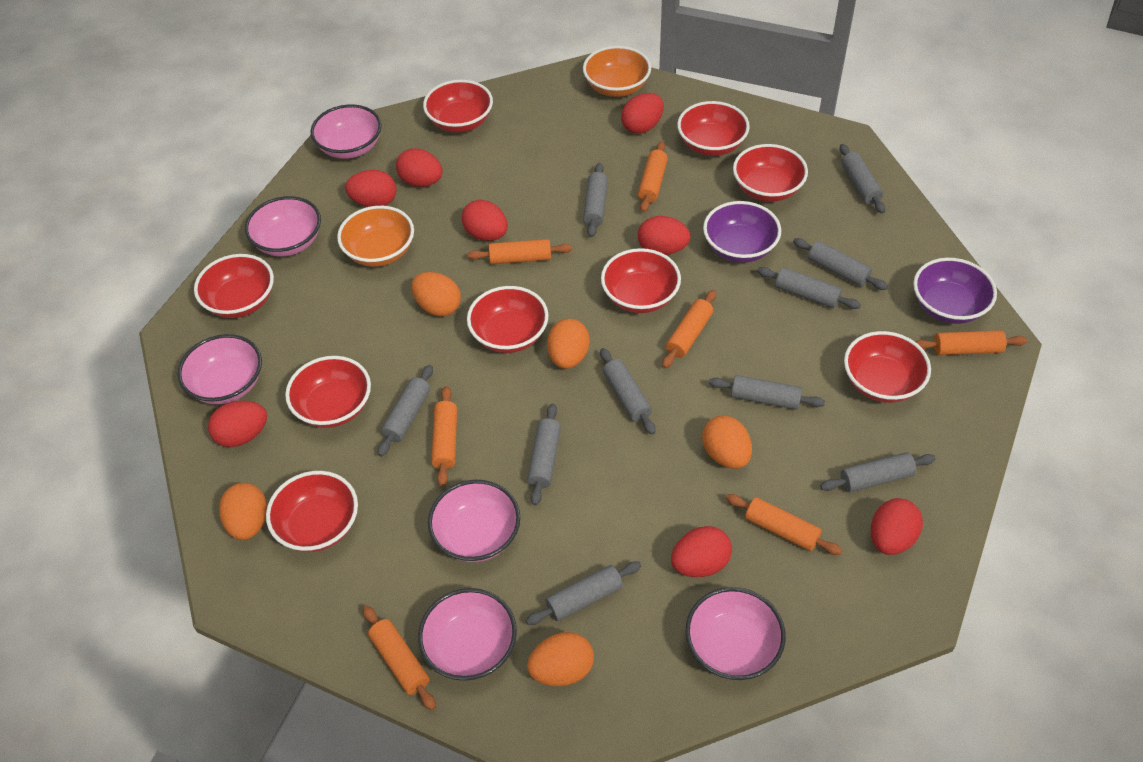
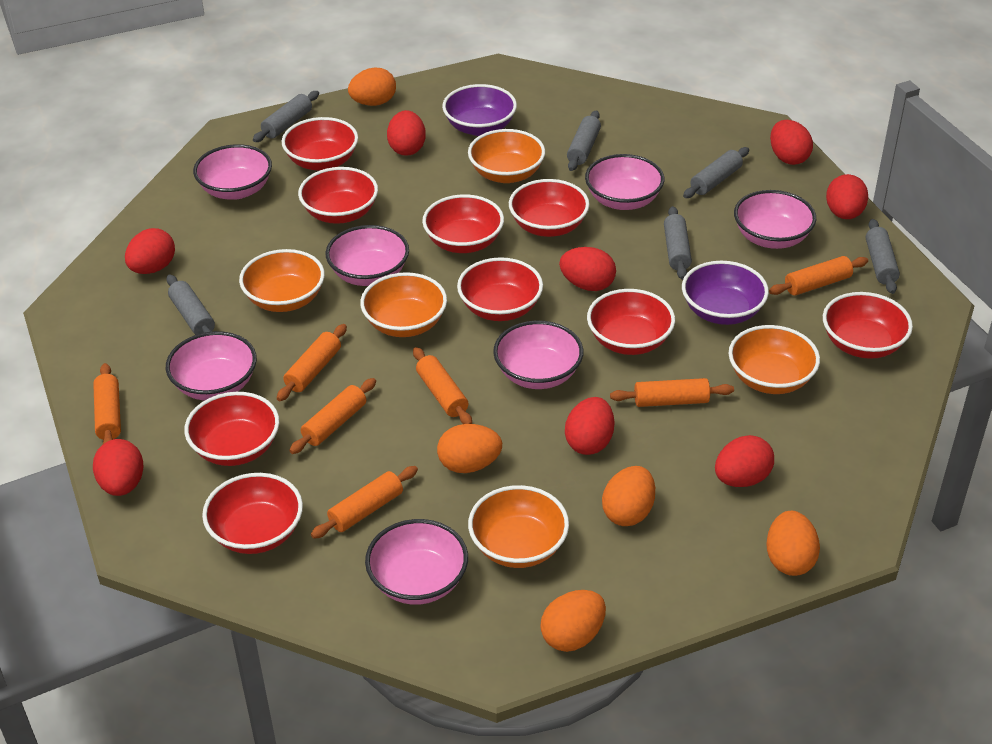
grey rolling pin: 10 -> 6
orange bowl: 2 -> 5
pink bowl: 6 -> 7

